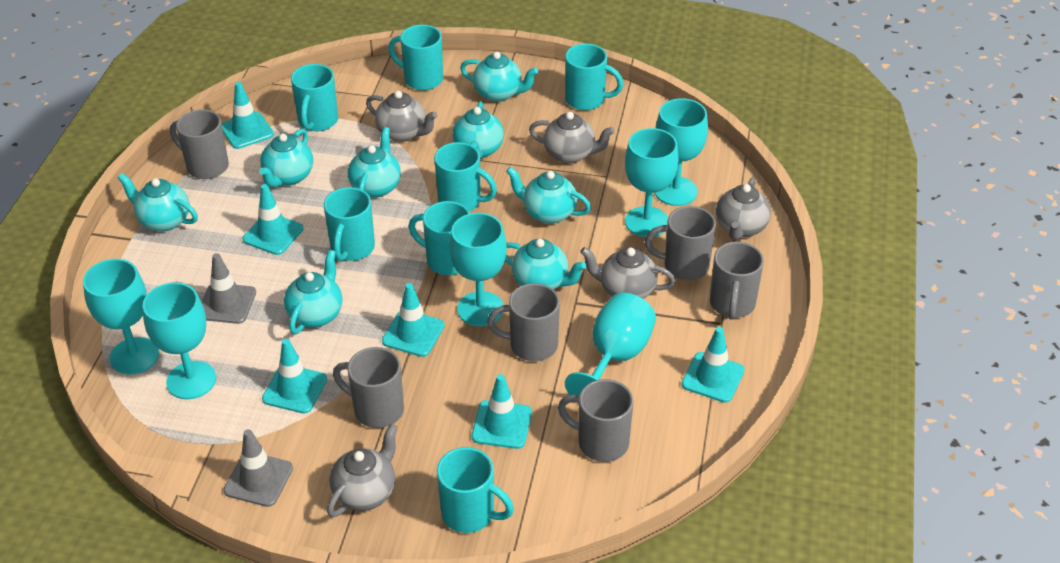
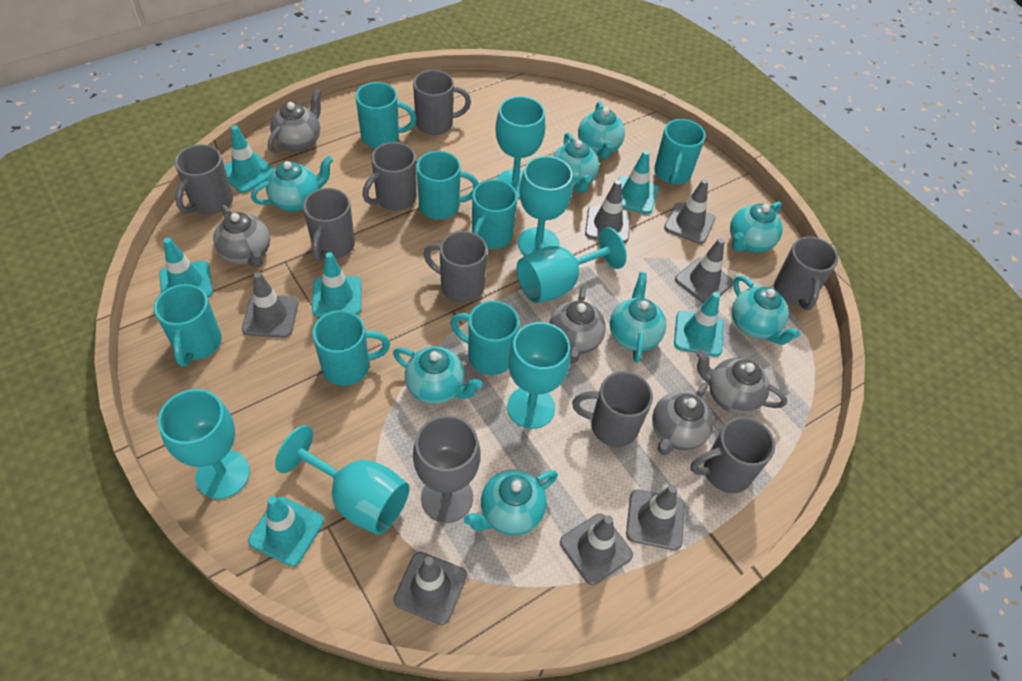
grey goblet: 0 -> 1
grey mug: 6 -> 8
grey traffic cone: 2 -> 7

